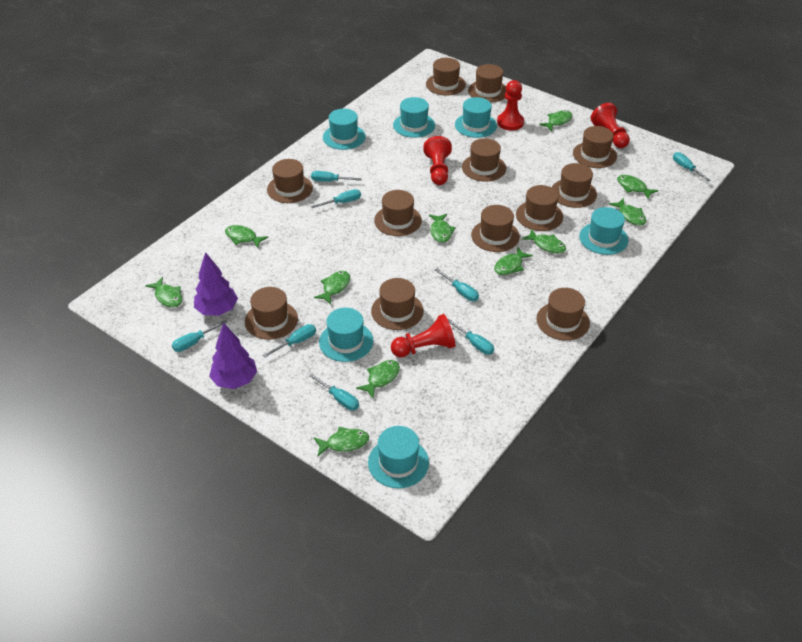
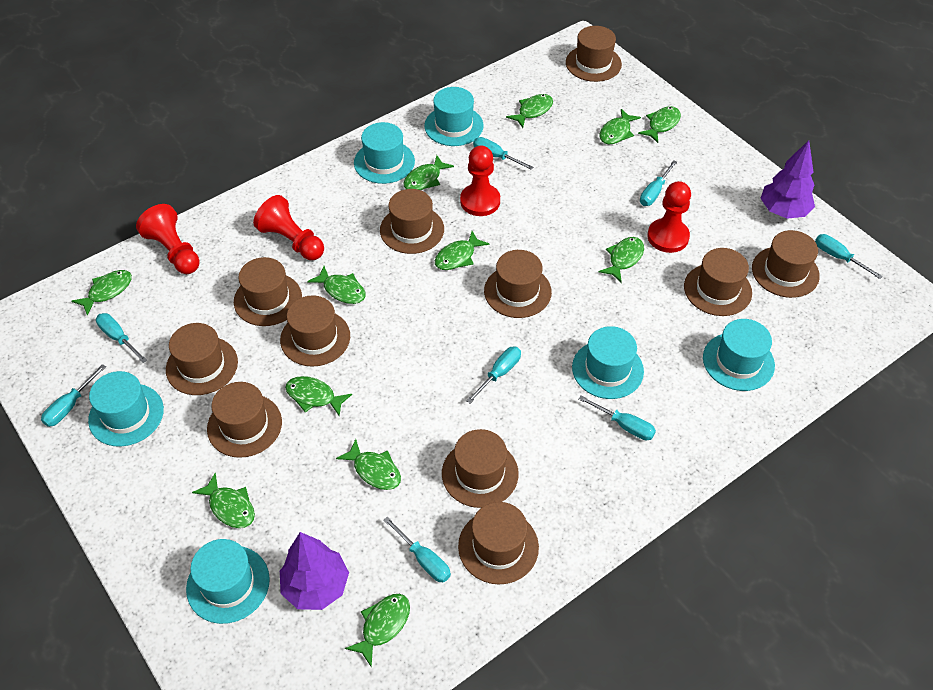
brown hat: 12 -> 11
green fish: 11 -> 12

